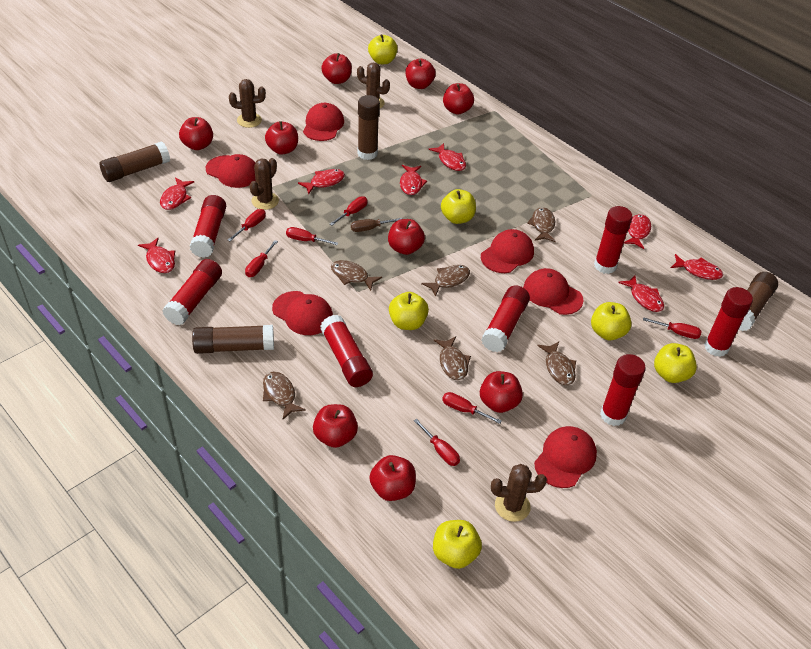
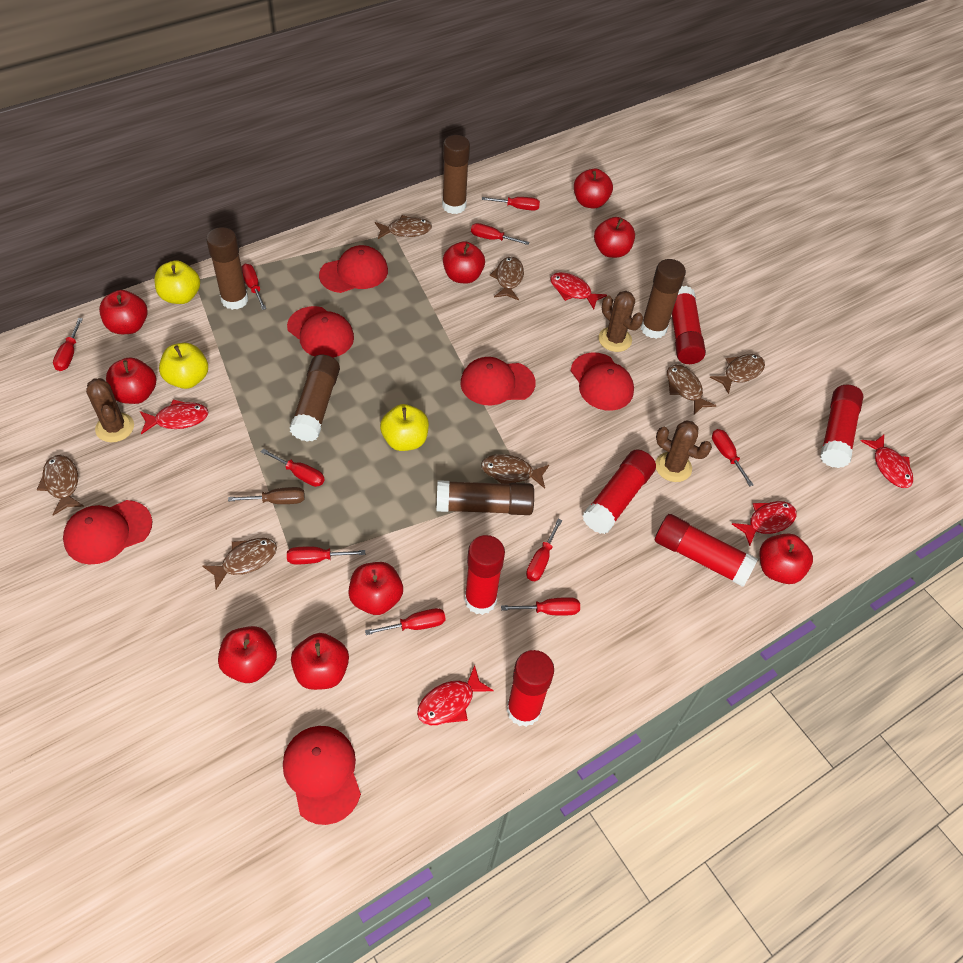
brown cactus: 4 -> 3
brown fish: 6 -> 7
brown glue stick: 4 -> 5
red fish: 8 -> 5
red glue stick: 7 -> 6
red screwdriver: 7 -> 10
yellow apple: 6 -> 3

